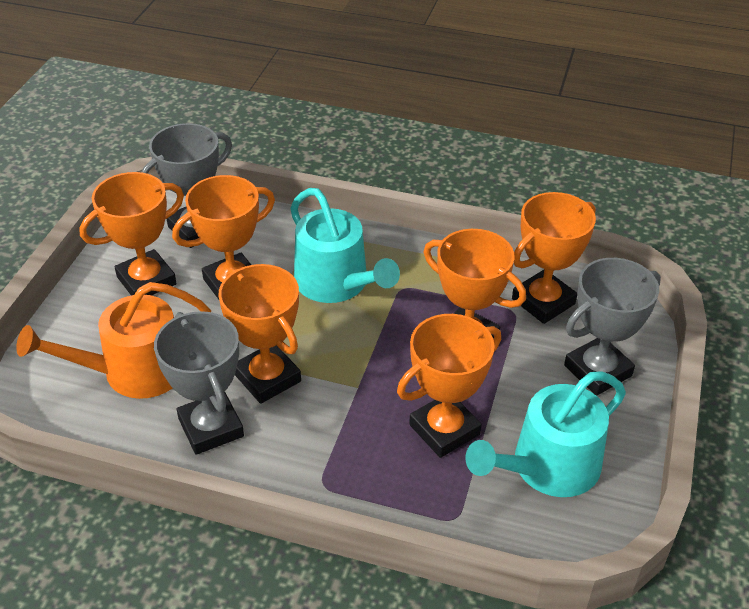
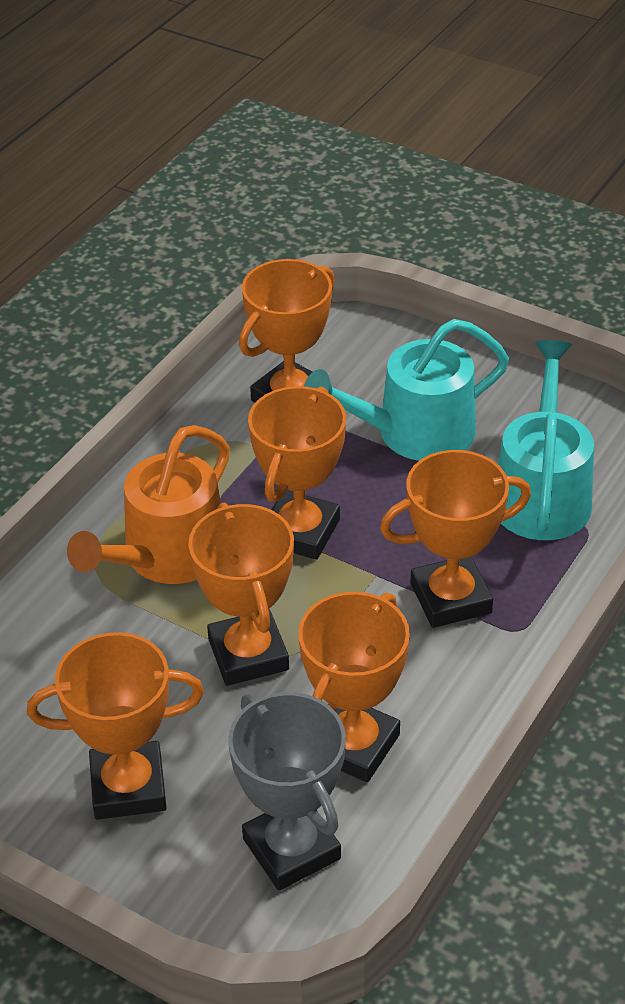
grey trophy: 3 -> 1

